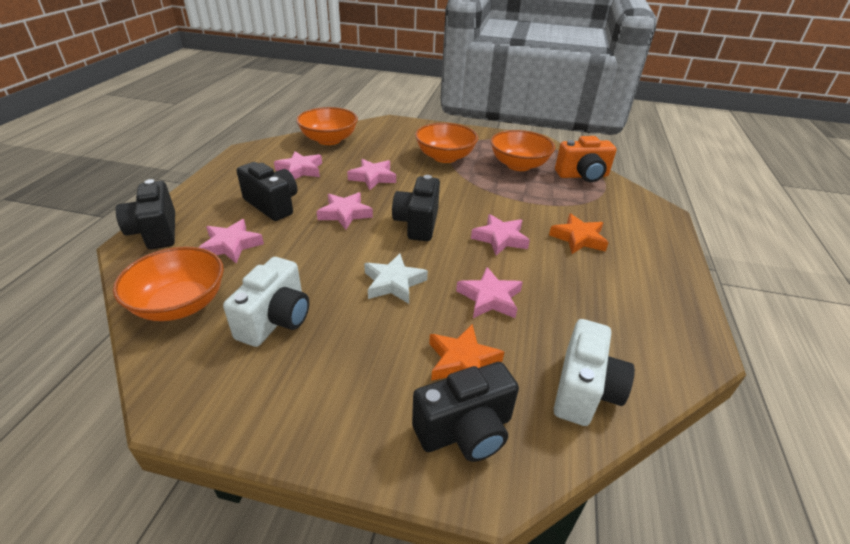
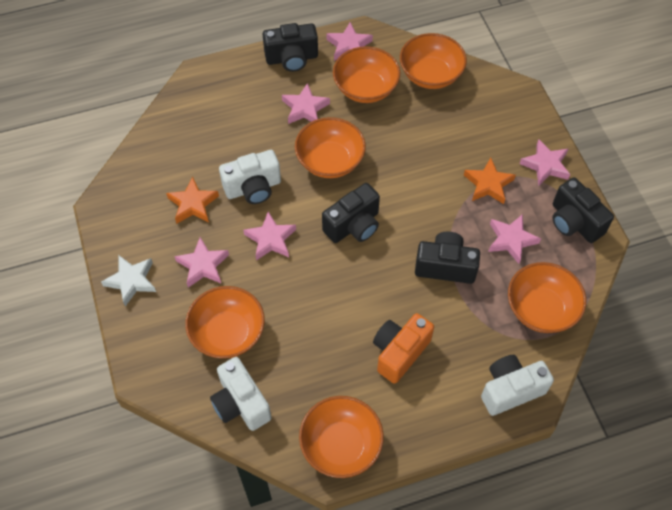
orange bowl: 4 -> 6
white camera: 2 -> 3

